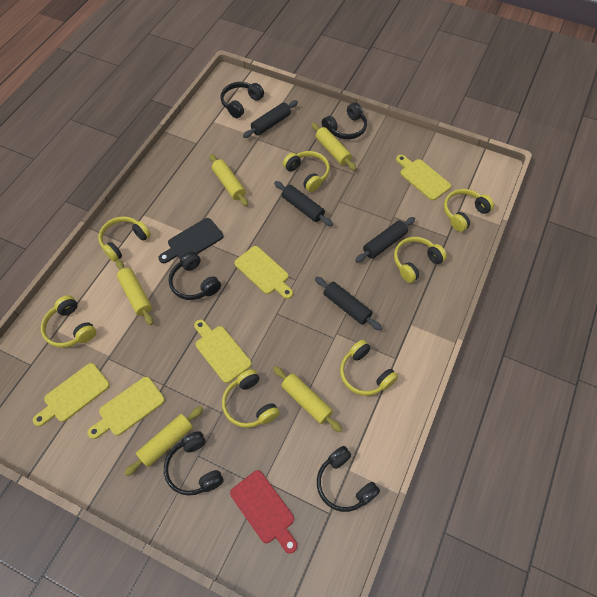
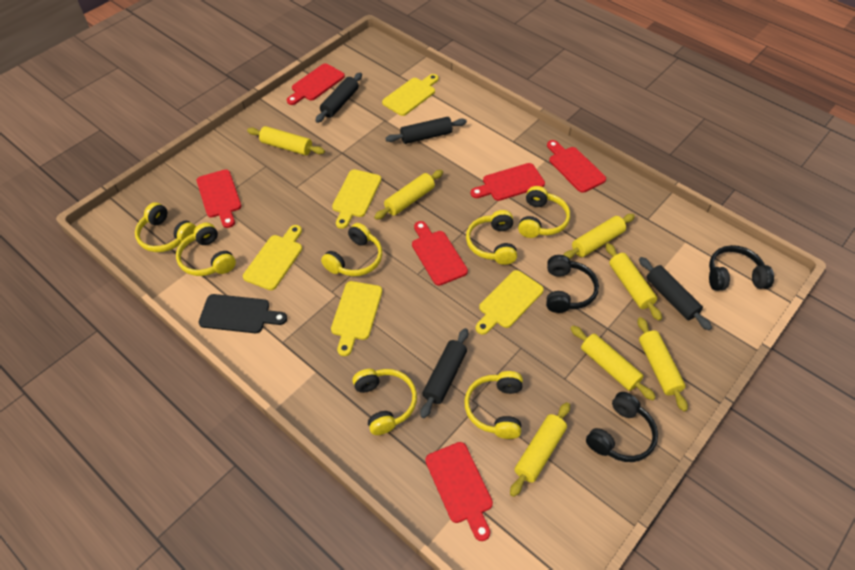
black headphones: 5 -> 3
red cutting board: 1 -> 6
yellow rolling pin: 5 -> 7

